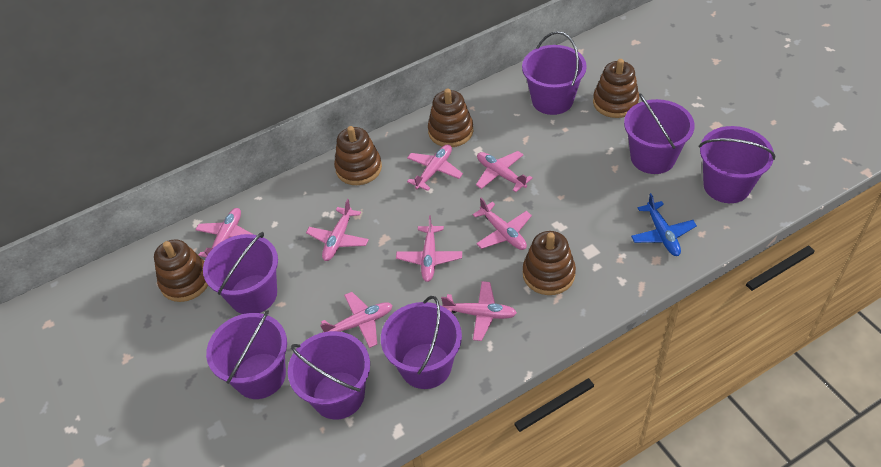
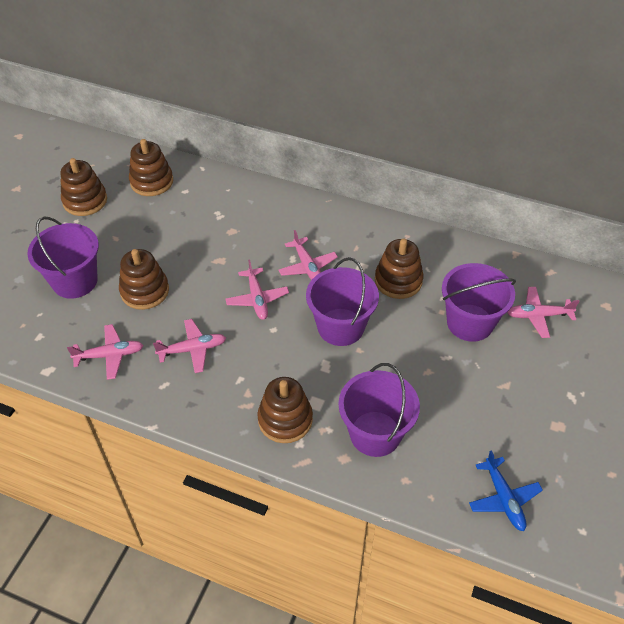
pink plane: 8 -> 5
purple bucket: 7 -> 4

